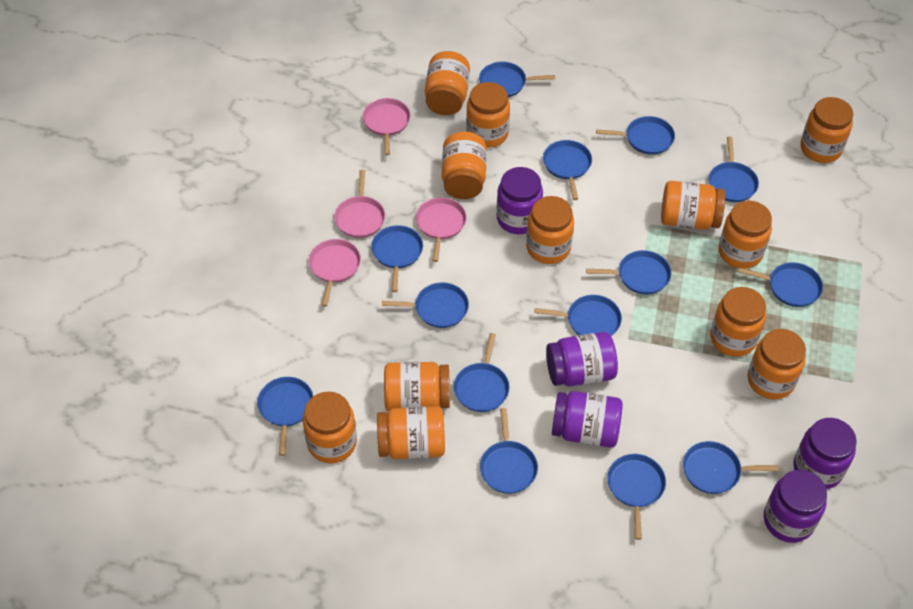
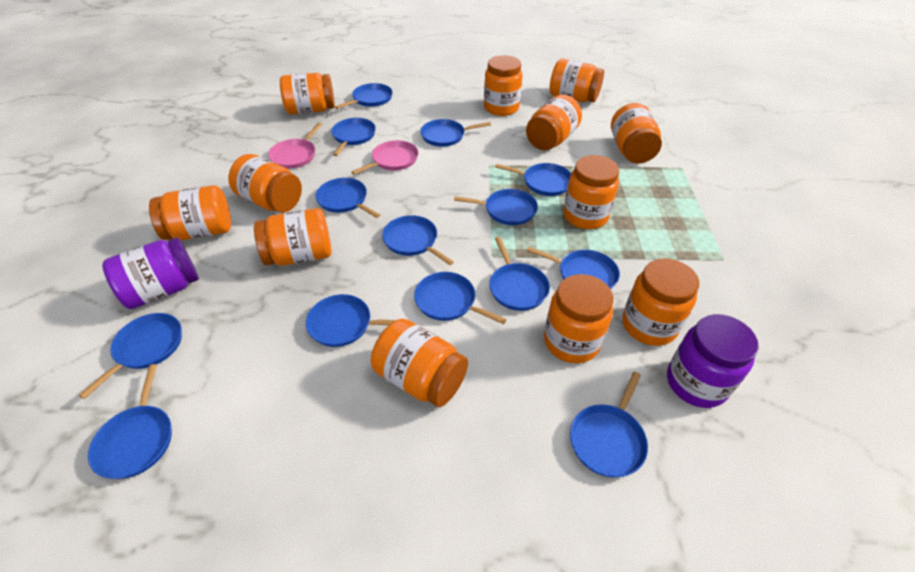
pink pan: 4 -> 2
purple jar: 5 -> 2

